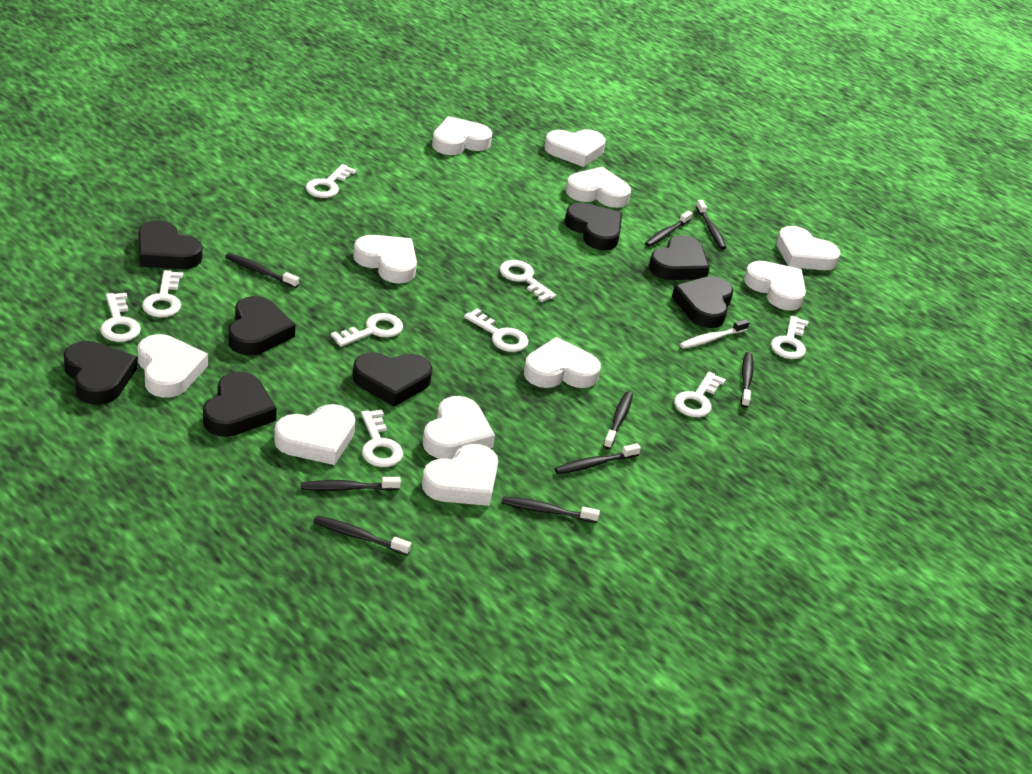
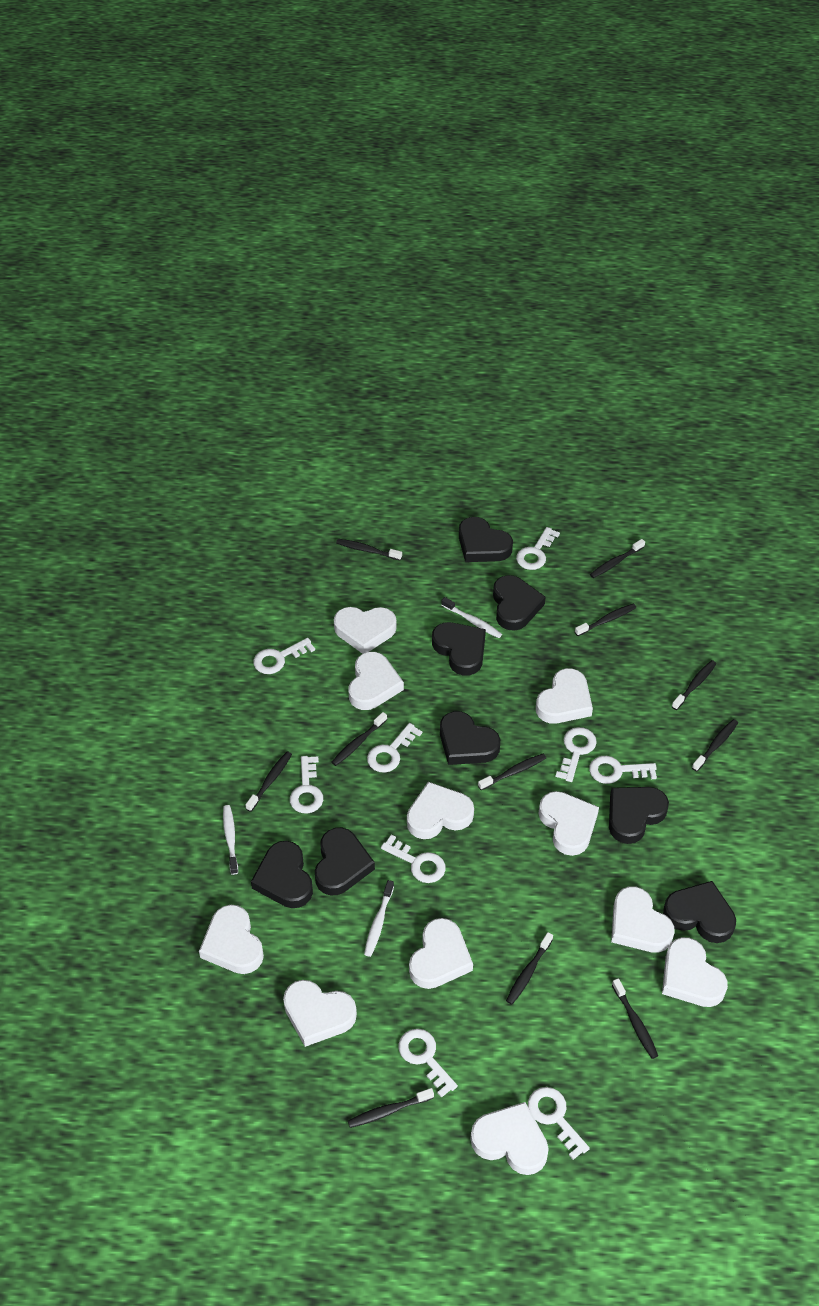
black toothbrush: 9 -> 11
white toothbrush: 1 -> 3

